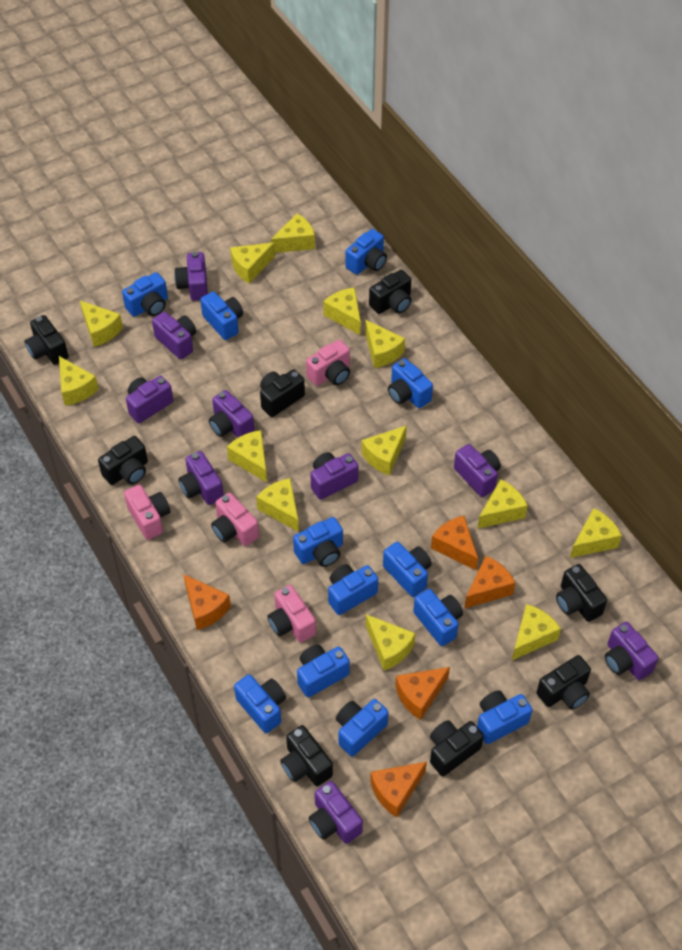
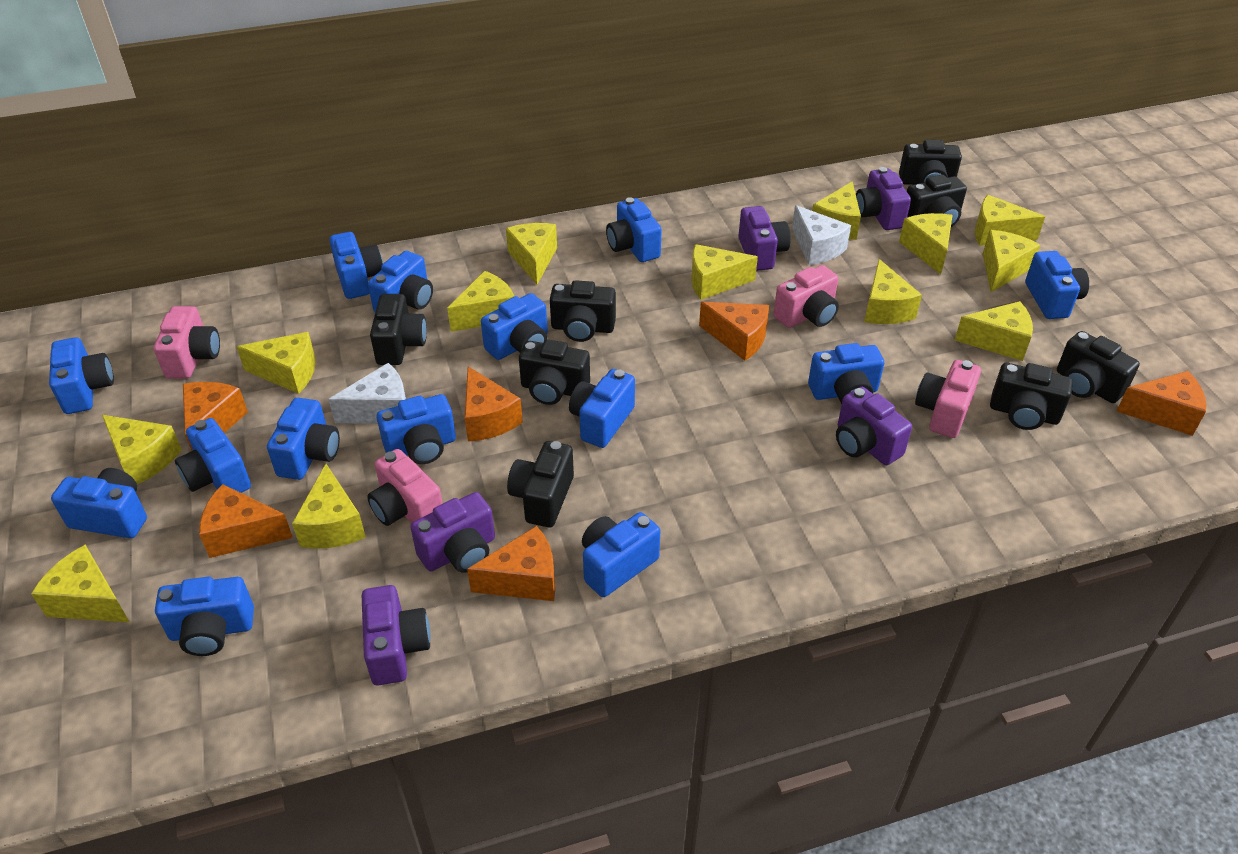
blue camera: 12 -> 14
orange cheese: 5 -> 6
purple camera: 9 -> 5
white cheese: 0 -> 2

